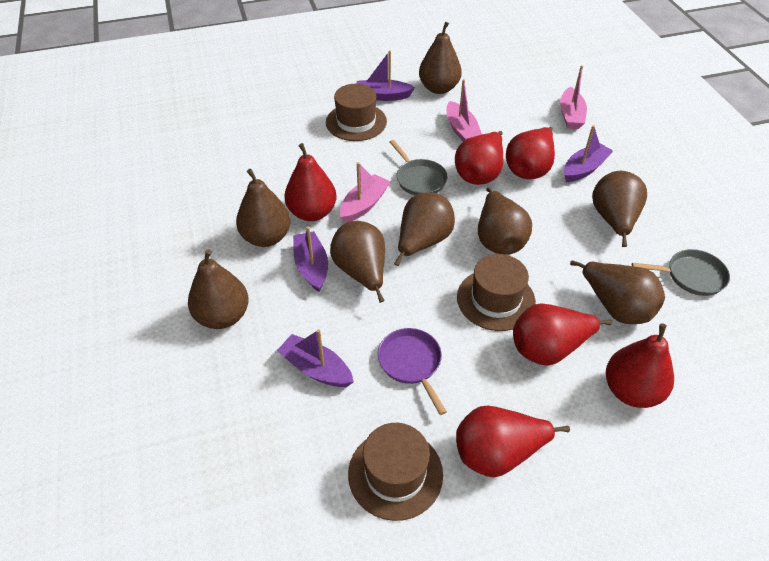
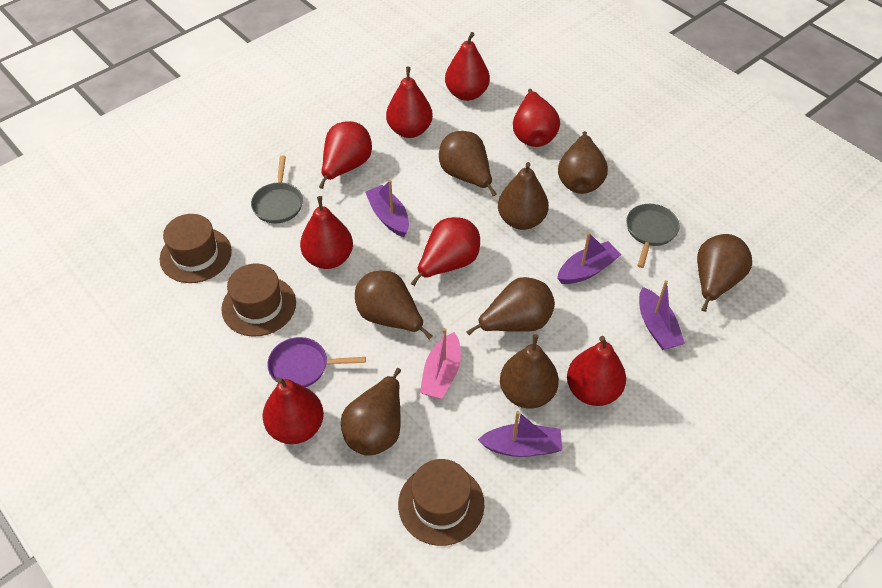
pink boat: 3 -> 1
red pear: 6 -> 8

